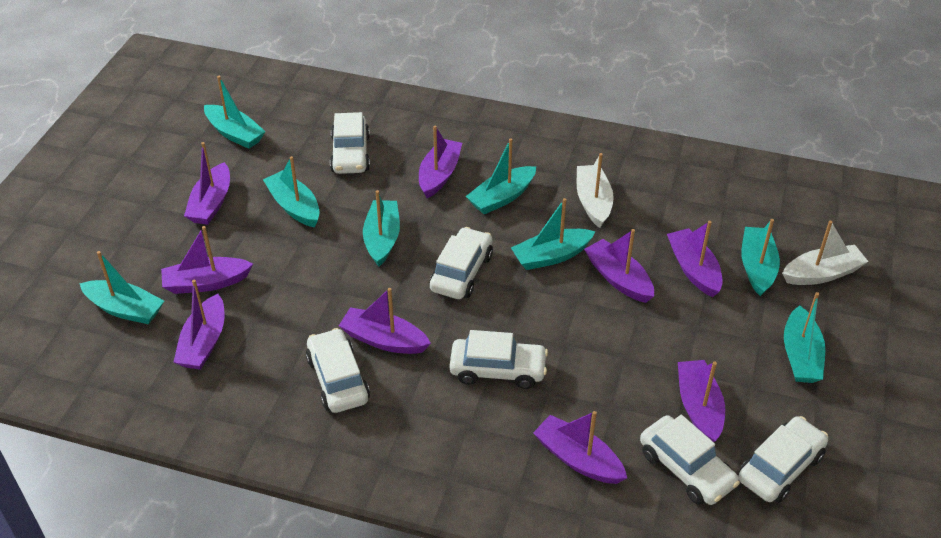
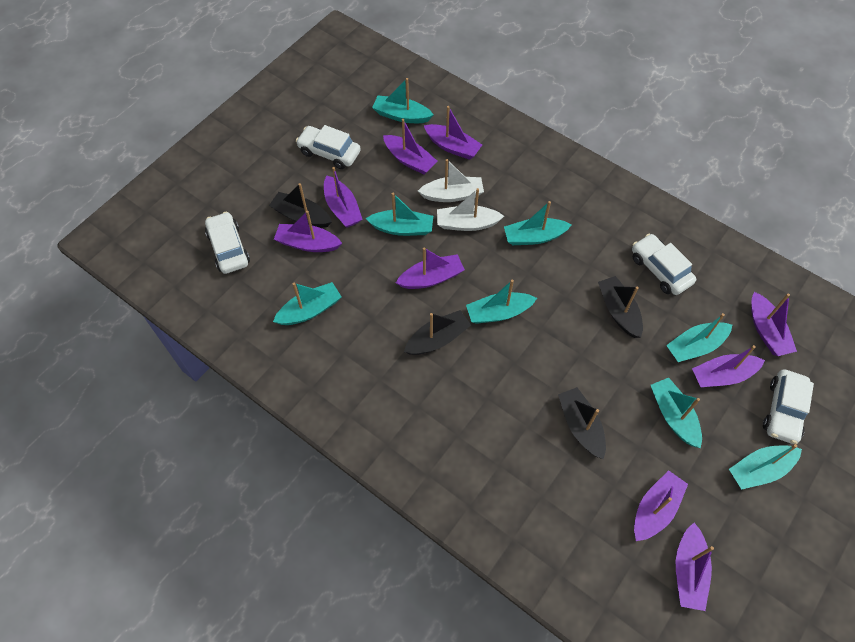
black boat: 0 -> 4
white car: 6 -> 4

